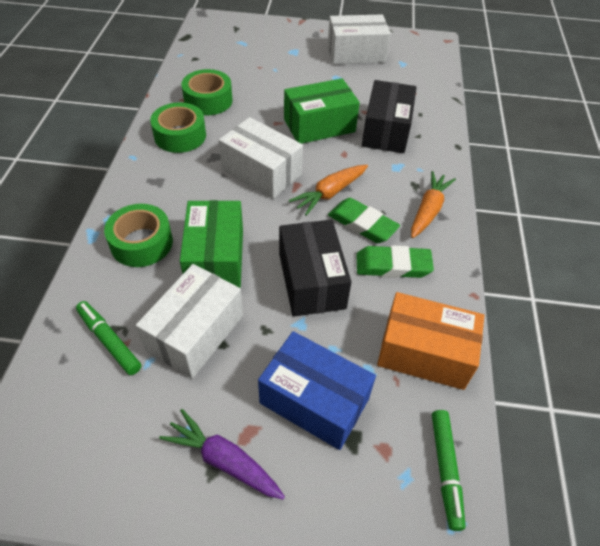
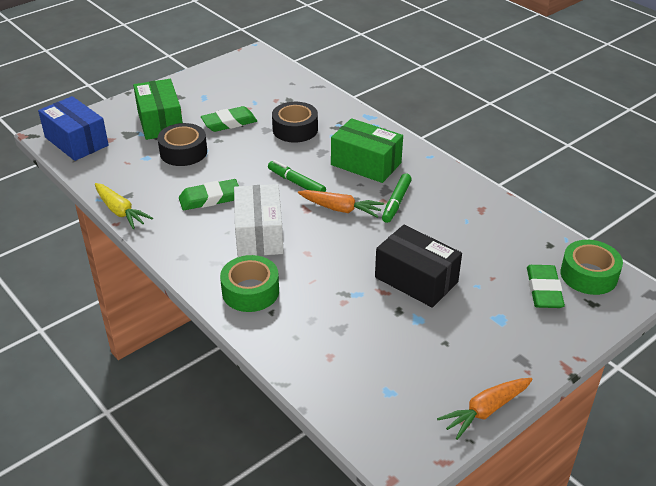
black box: 2 -> 1
black tape: 0 -> 2
green eraser: 2 -> 3
green tape: 3 -> 2
orange box: 1 -> 0
purple carrot: 1 -> 0
white box: 3 -> 1
yellow carrot: 0 -> 1

